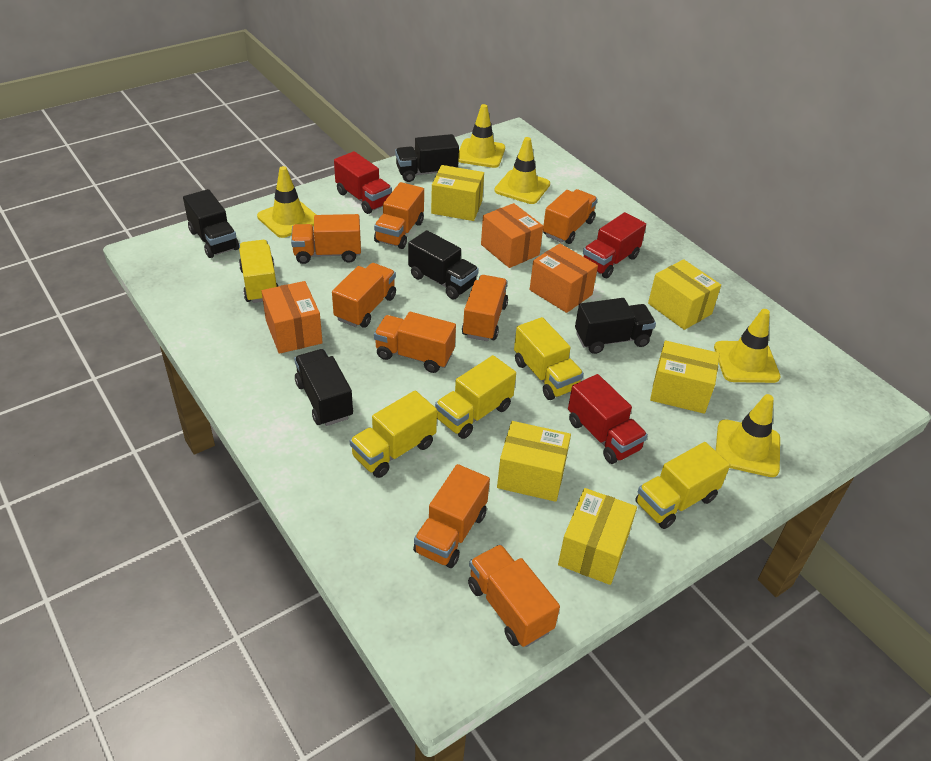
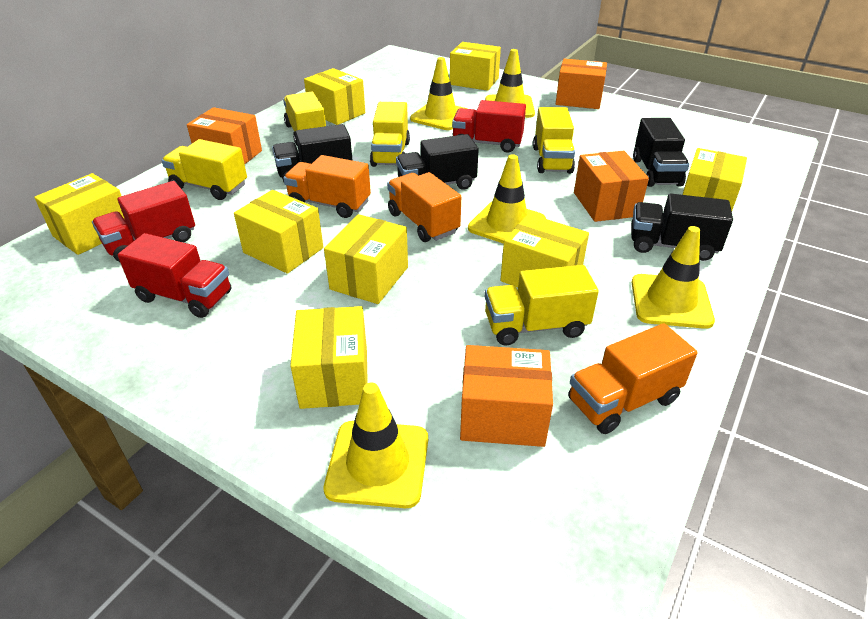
black truck: 5 -> 4
orange box: 3 -> 4
orange truck: 8 -> 3
yellow box: 5 -> 8

